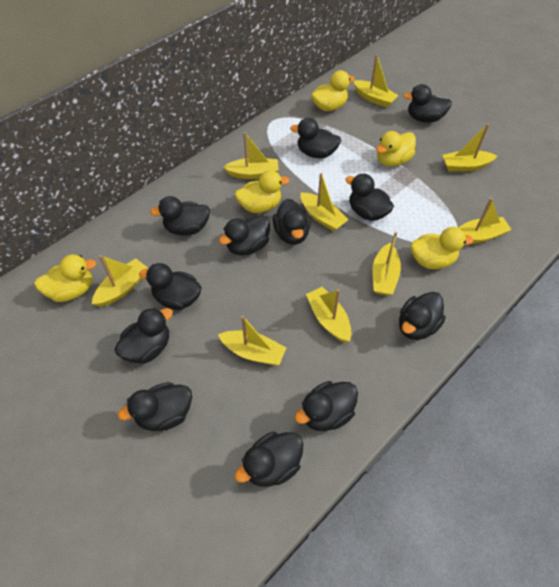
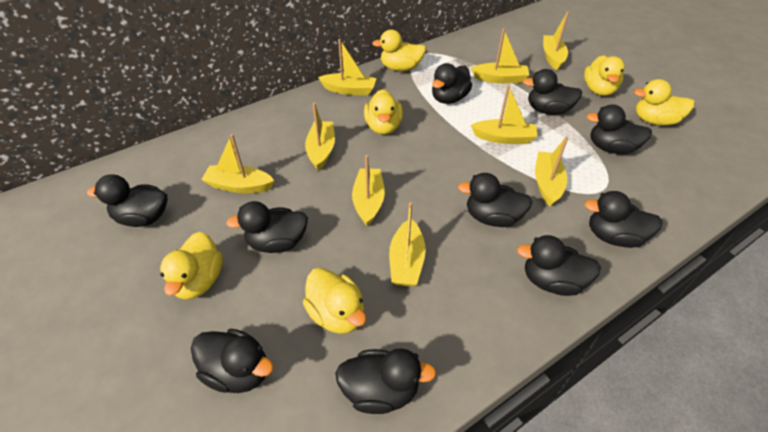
black duck: 12 -> 10
yellow duck: 5 -> 6

